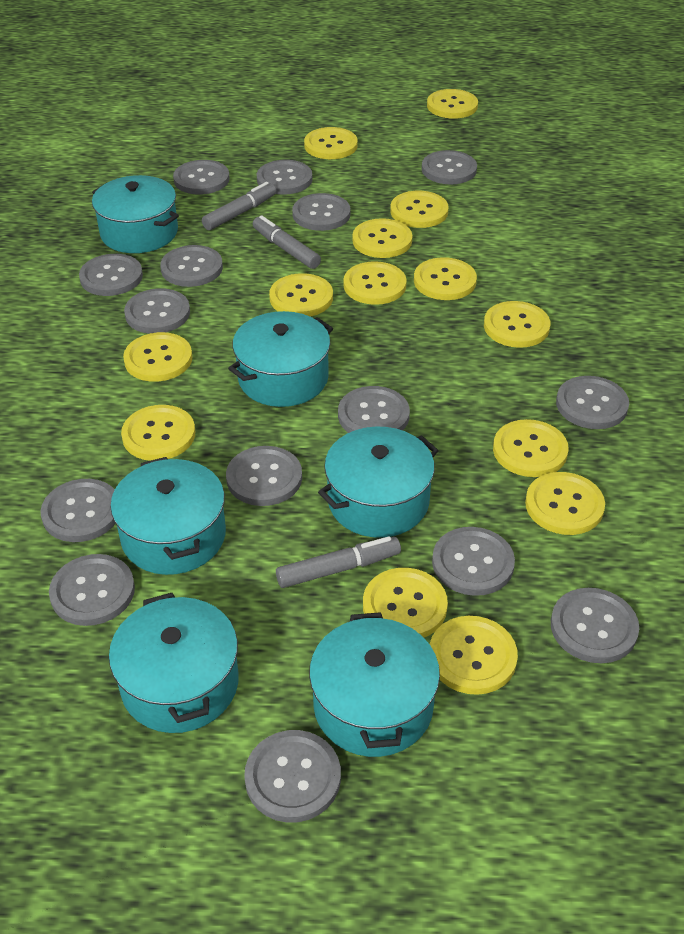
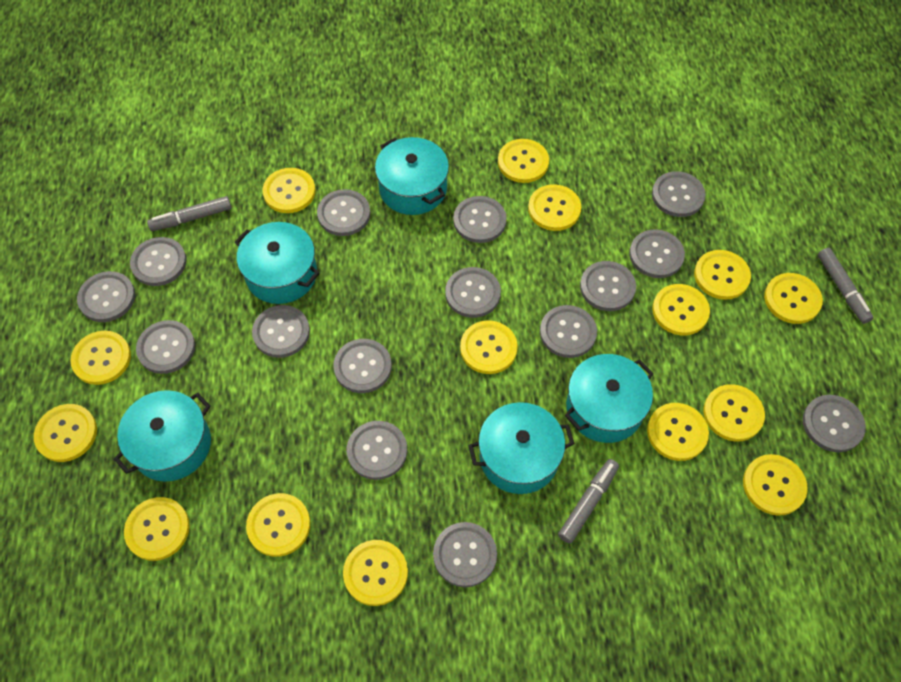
turquoise pot: 6 -> 5
yellow button: 14 -> 15

